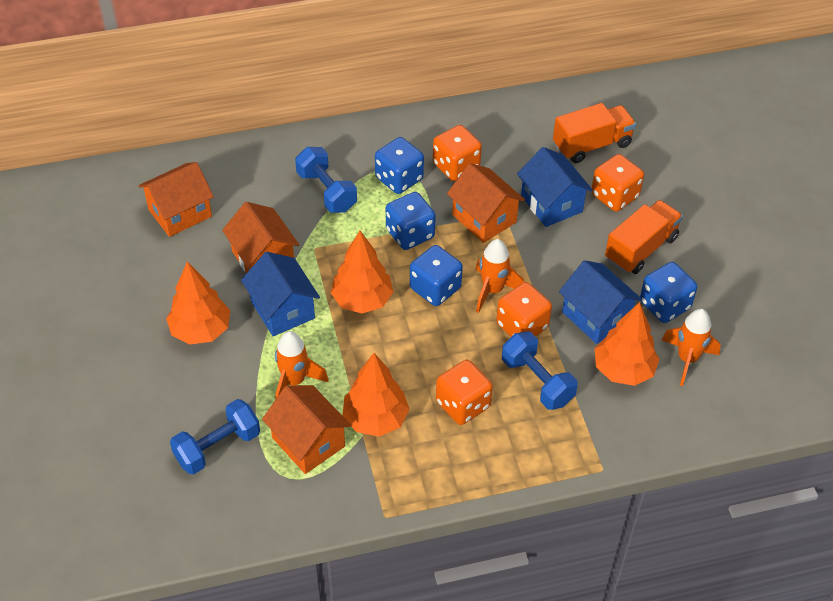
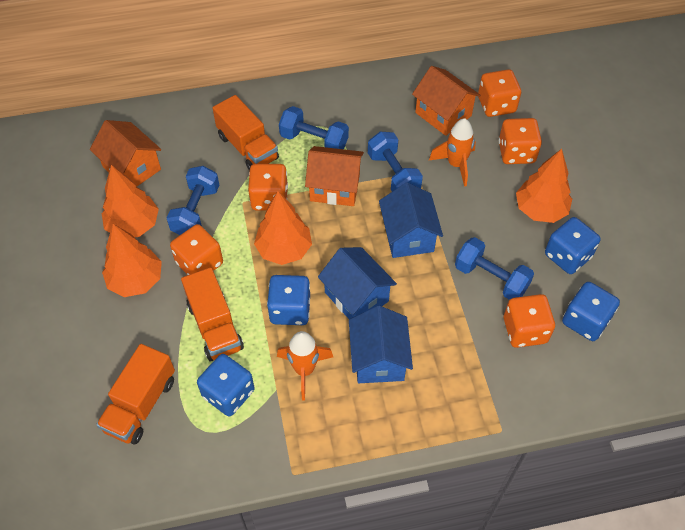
blue dumbbell: 3 -> 4
orange dice: 4 -> 5
orange house: 4 -> 3
orange rocket: 3 -> 2
orange truck: 2 -> 3

